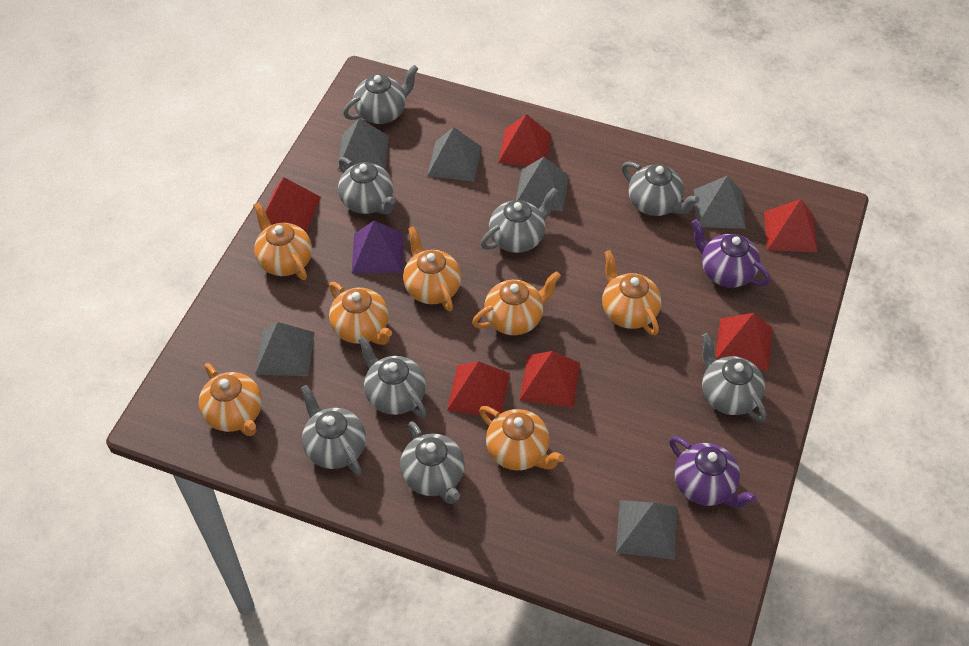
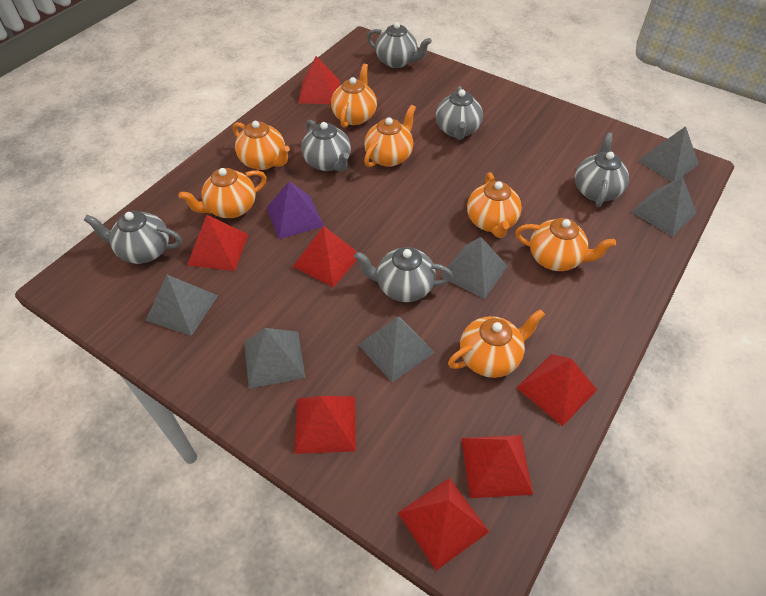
grey teapot: 8 -> 6
purple teapot: 2 -> 0
red pyramid: 6 -> 7

